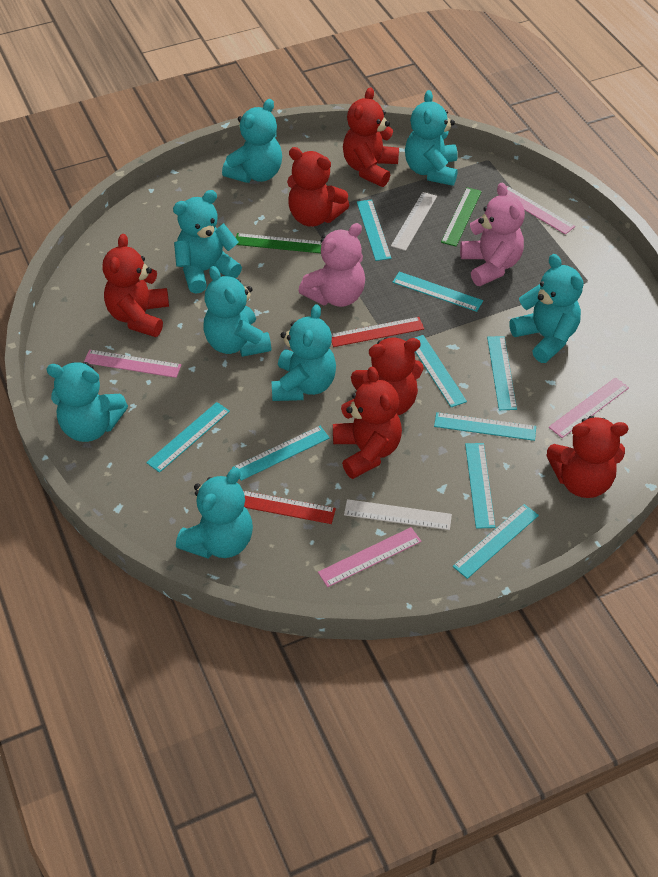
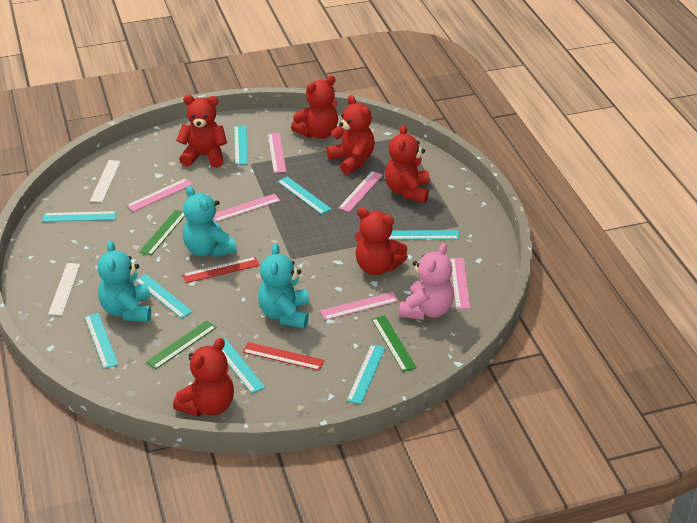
green ruler: 2 -> 3
pink ruler: 4 -> 6
pink teddy bear: 2 -> 1
turquoise ruler: 9 -> 8
turquoise teddy bear: 8 -> 3

